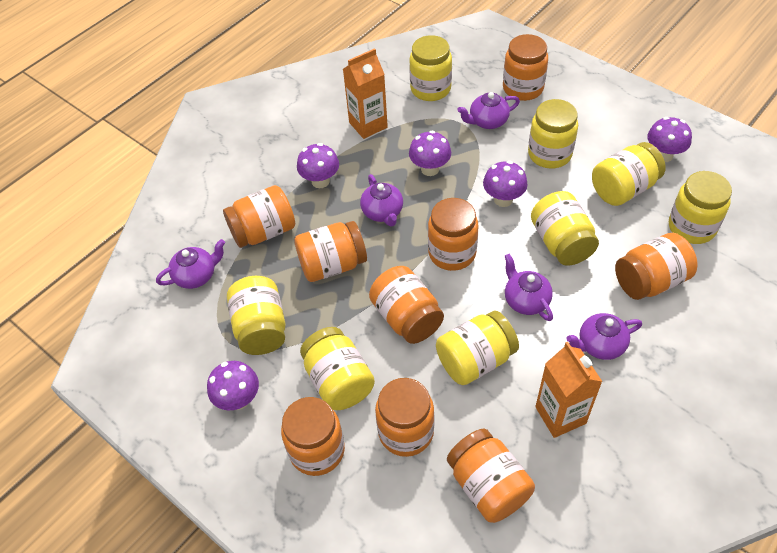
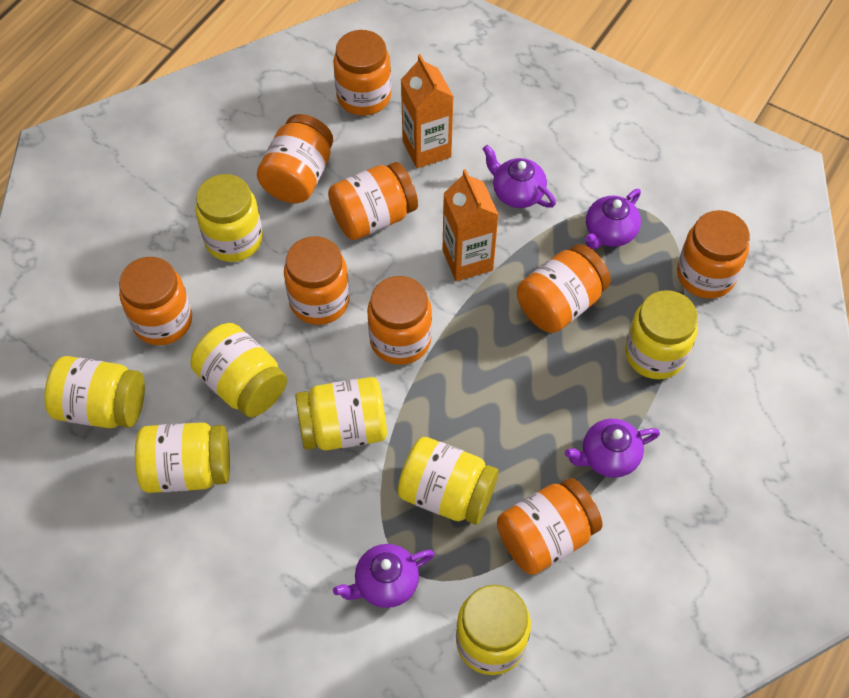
purple mushroom: 5 -> 0
purple teapot: 5 -> 4

